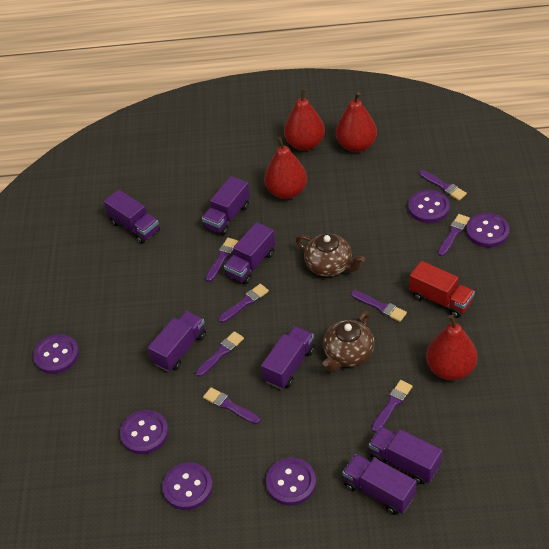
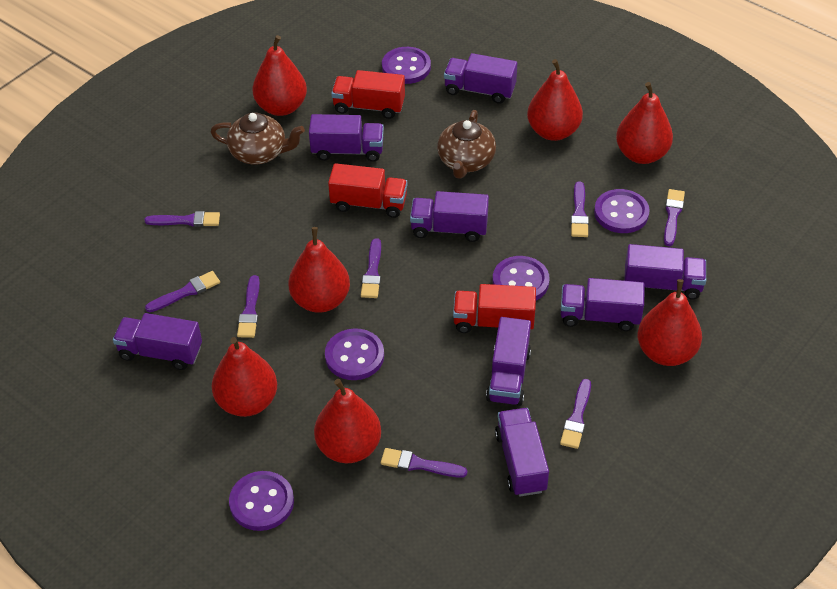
purple button: 6 -> 5
purple truck: 7 -> 8
red pear: 4 -> 7
red truck: 1 -> 3

